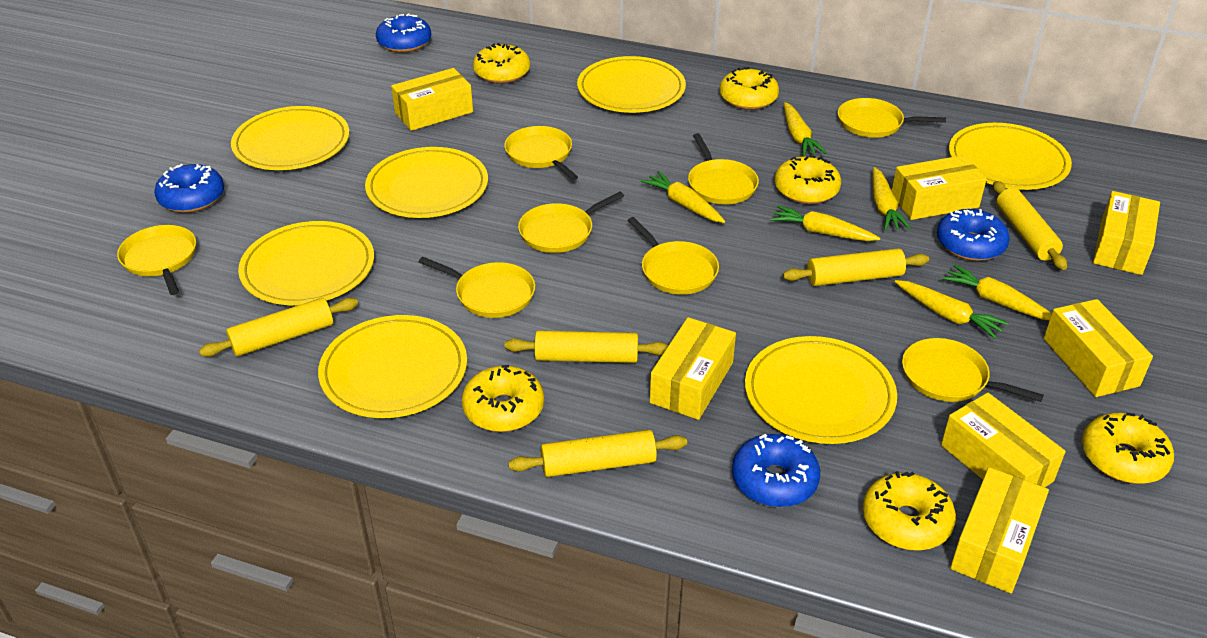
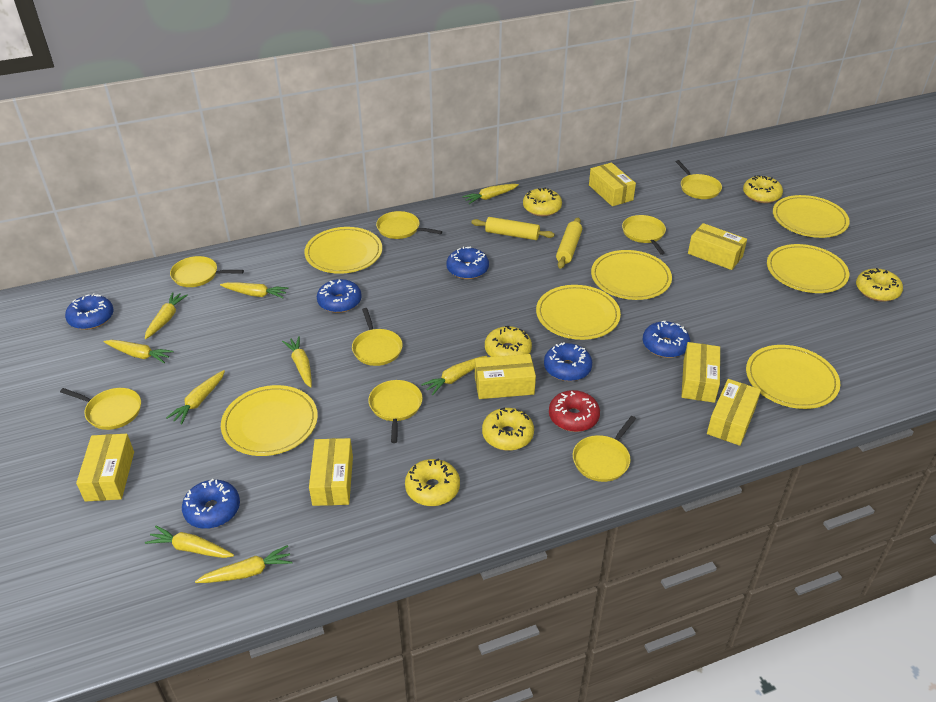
blue donut: 4 -> 6
red donut: 0 -> 1
yellow carrot: 6 -> 9
yellow rolling pin: 5 -> 2

